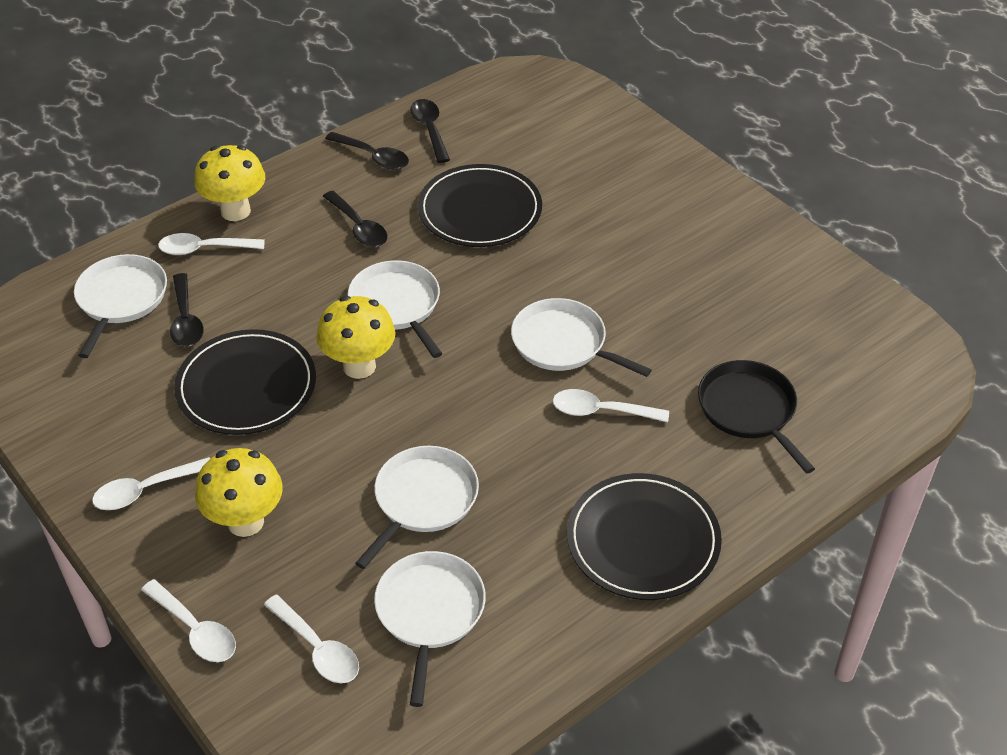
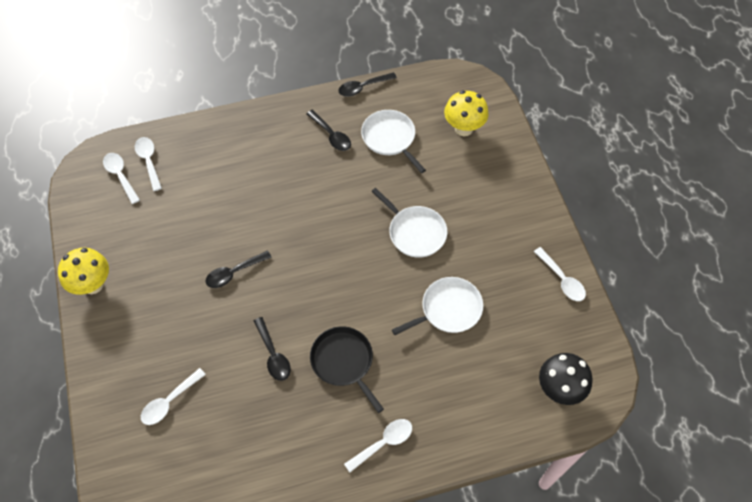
black mushroom: 0 -> 1
black plate: 3 -> 0
white pan: 5 -> 3
yellow mushroom: 3 -> 2

